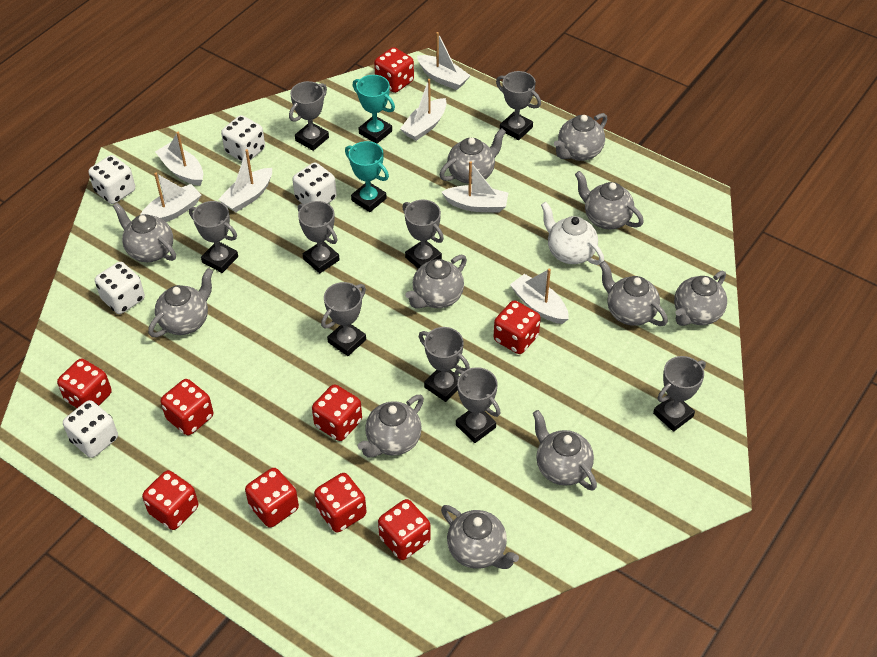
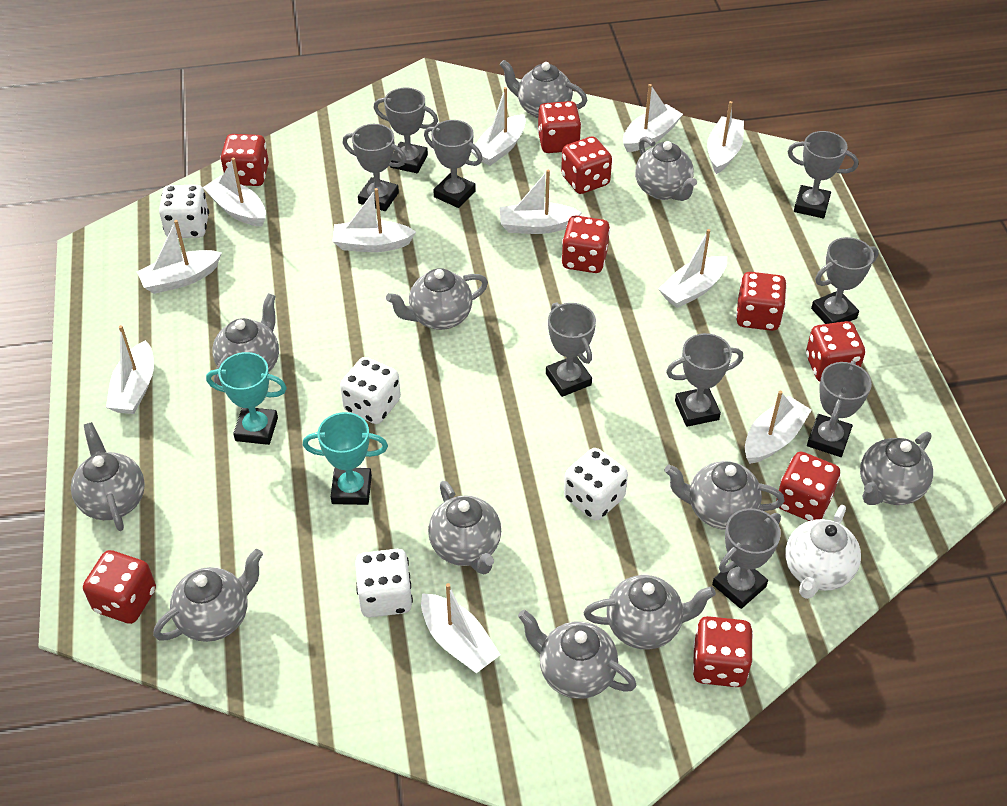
white boat: 7 -> 11
white dice: 5 -> 4

